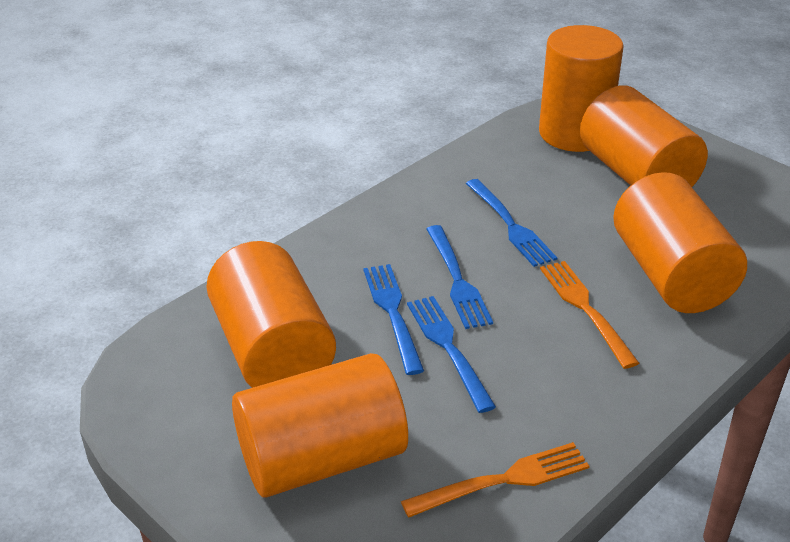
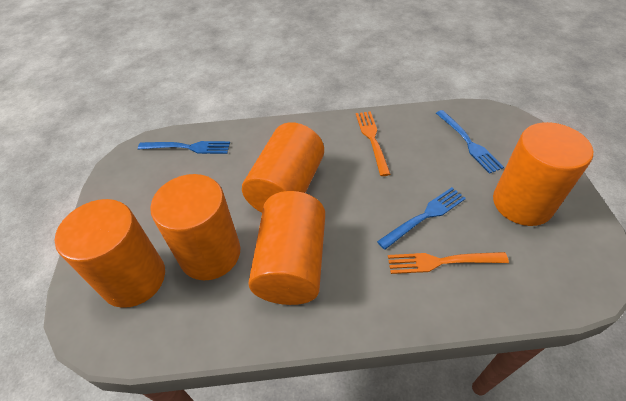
blue fork: 4 -> 3

